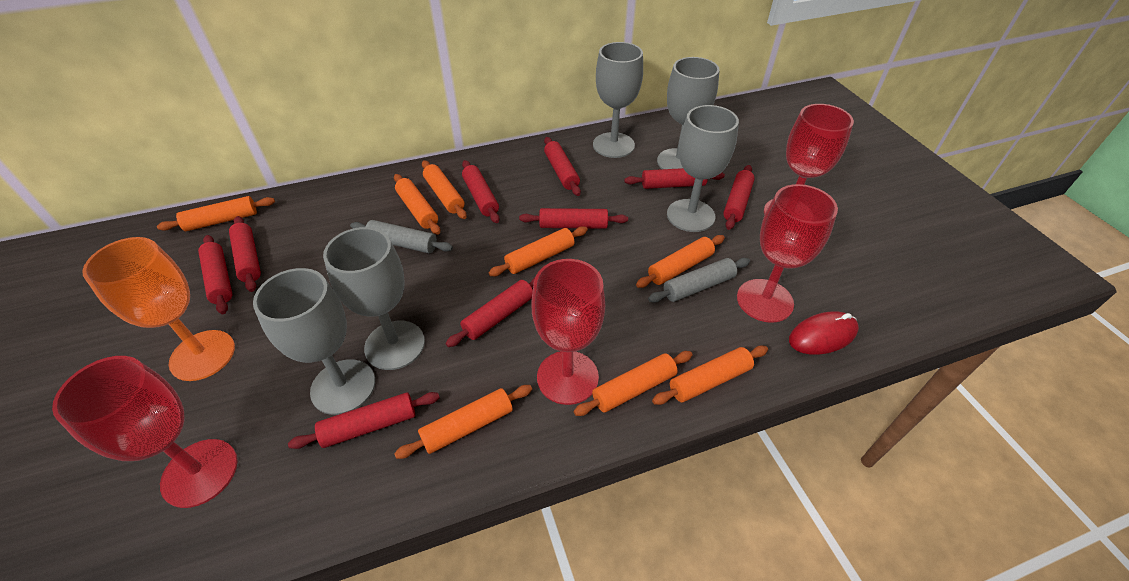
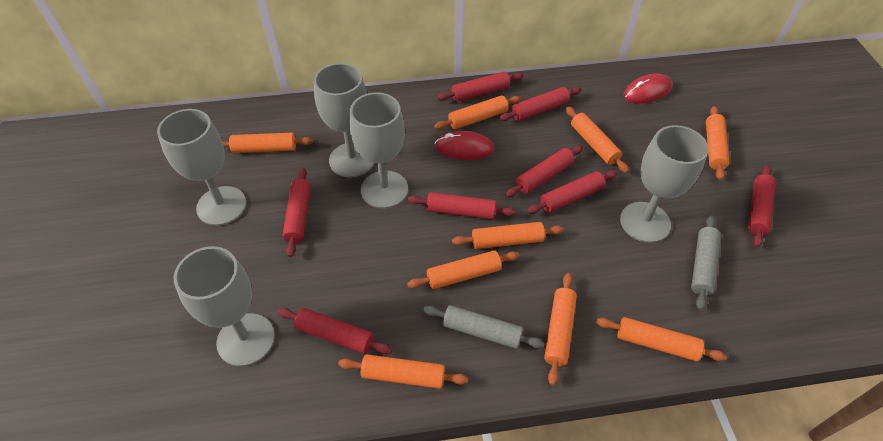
orange goblet: 1 -> 0
orange rolling pin: 8 -> 9
red goblet: 4 -> 0
red mouse: 1 -> 2
red rolling pin: 9 -> 8

